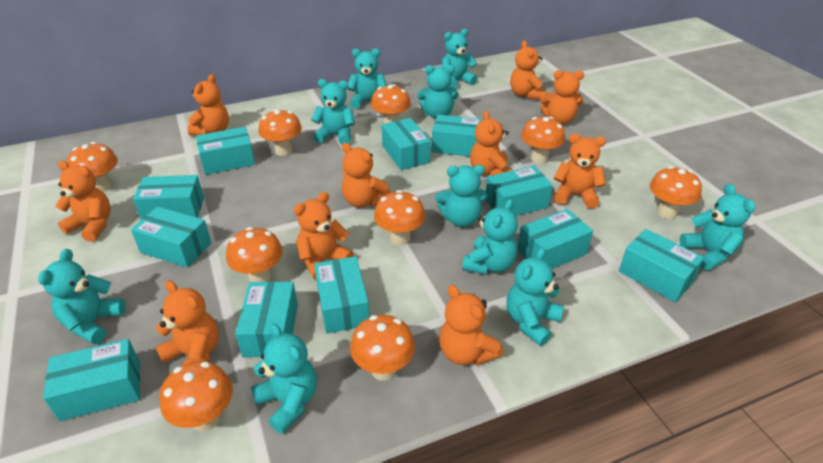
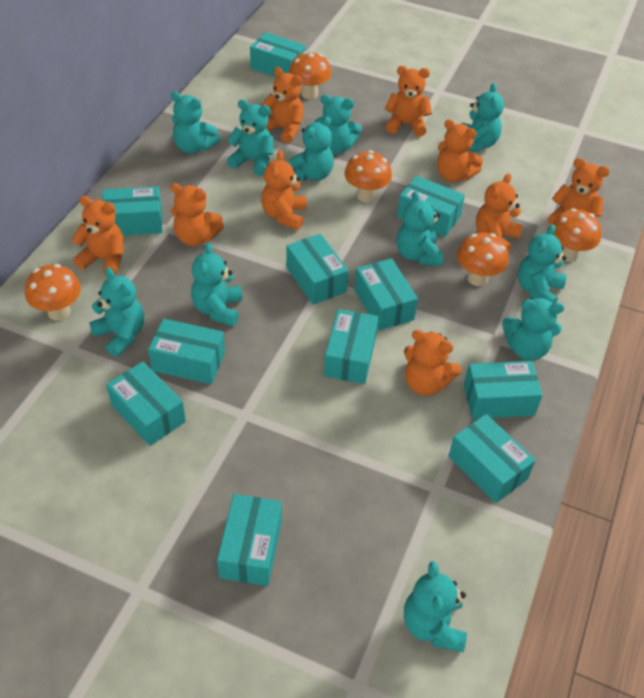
orange mushroom: 9 -> 5
orange teddy bear: 10 -> 9
turquoise teddy bear: 10 -> 11

